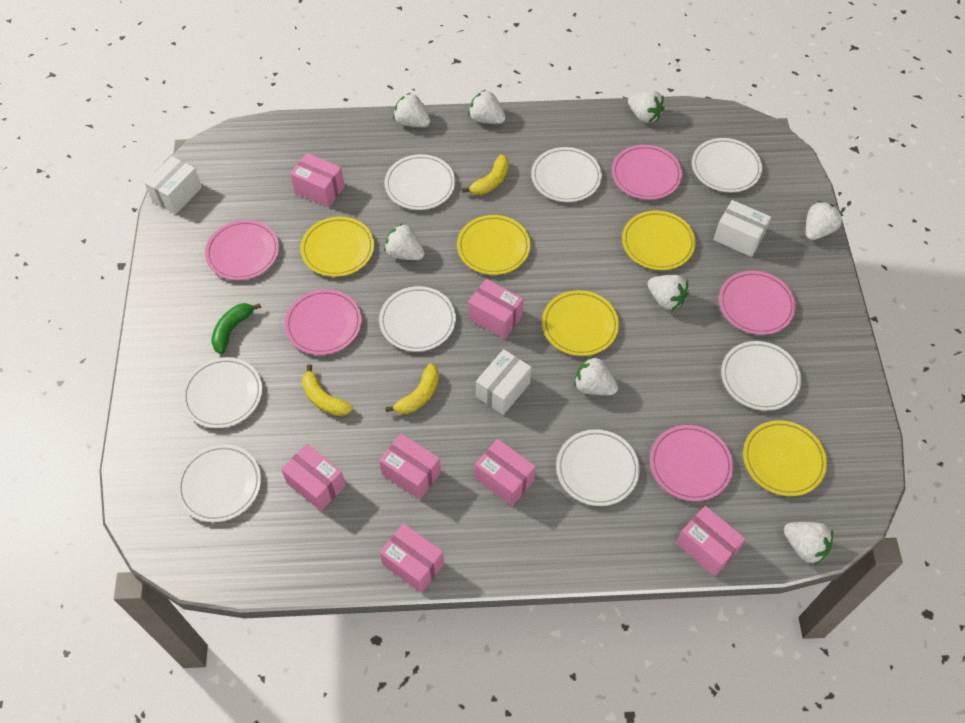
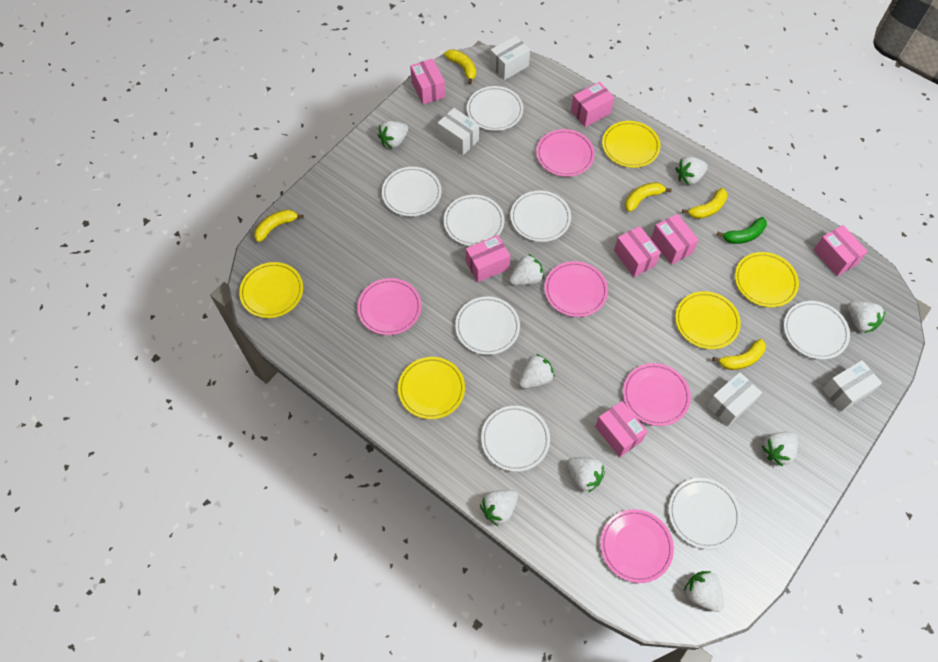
white box: 3 -> 4
white strawberry: 8 -> 9
yellow banana: 3 -> 5

